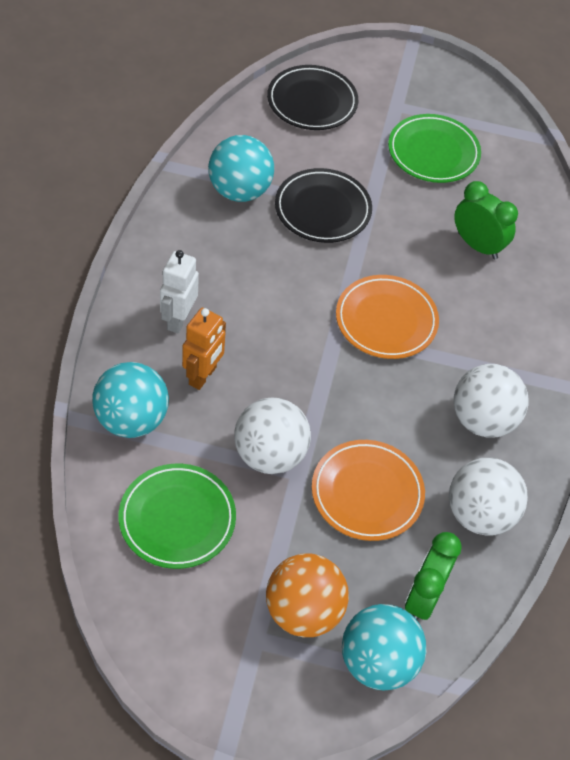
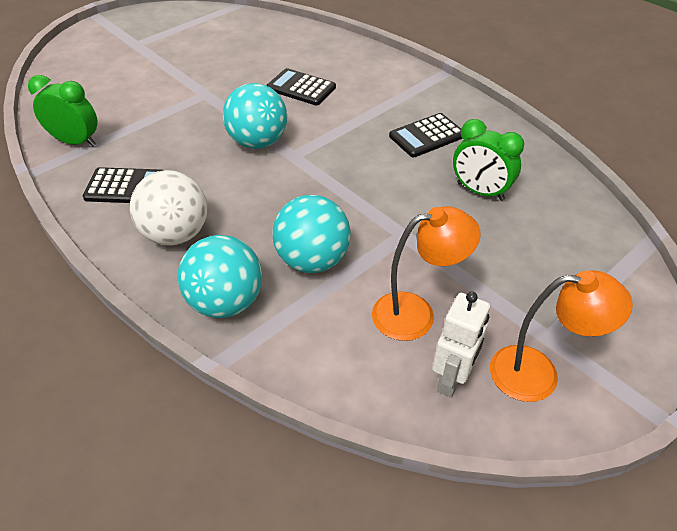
black calculator: 0 -> 3
black plate: 2 -> 0
green plate: 2 -> 0
orange ball: 1 -> 0
orange lamp: 0 -> 2
orange plate: 2 -> 0
orange robot: 1 -> 0
white ball: 3 -> 1

